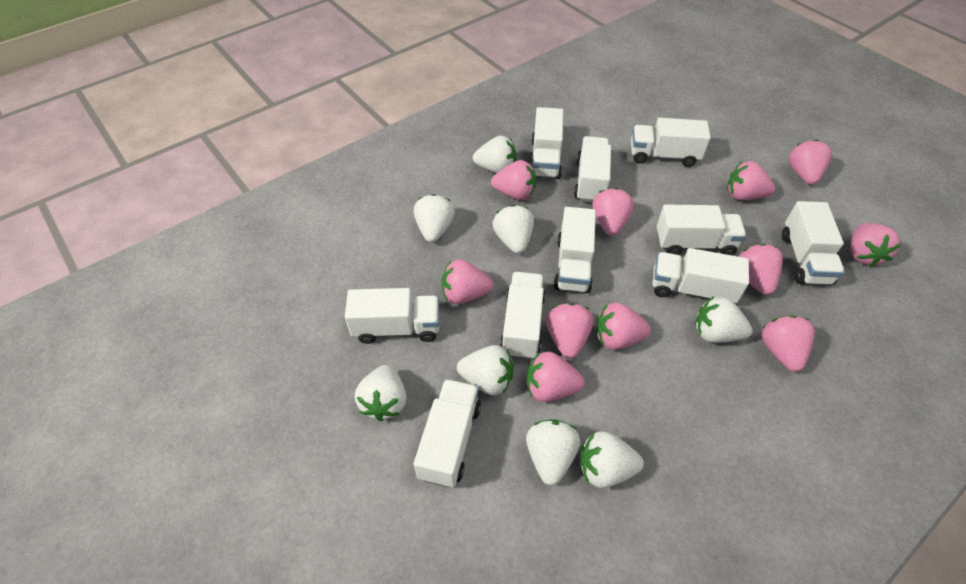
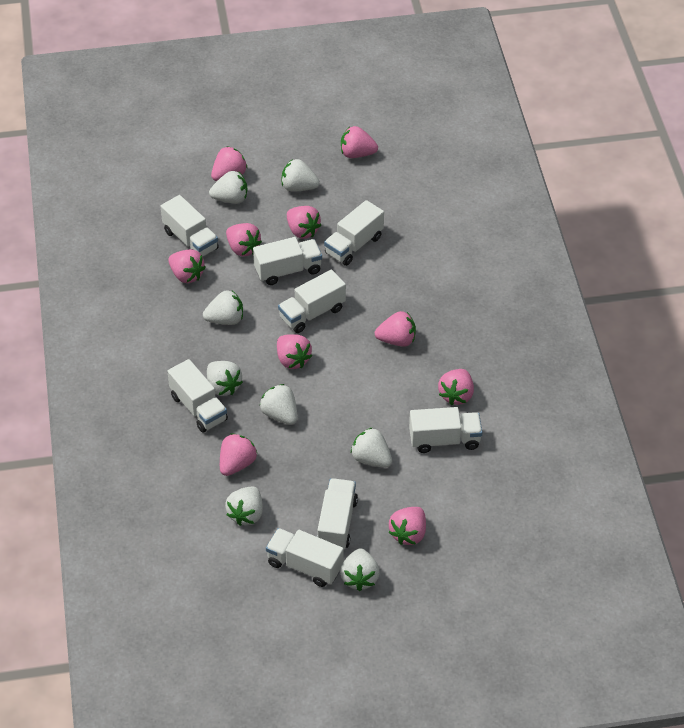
pink strawberry: 11 -> 10
white truck: 10 -> 8

